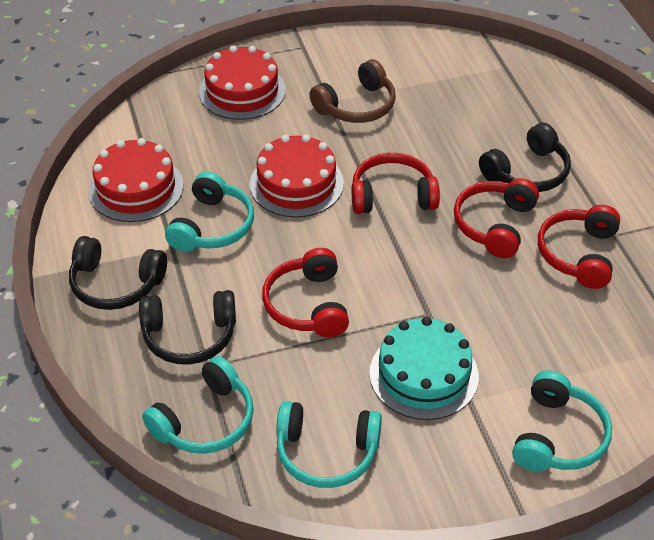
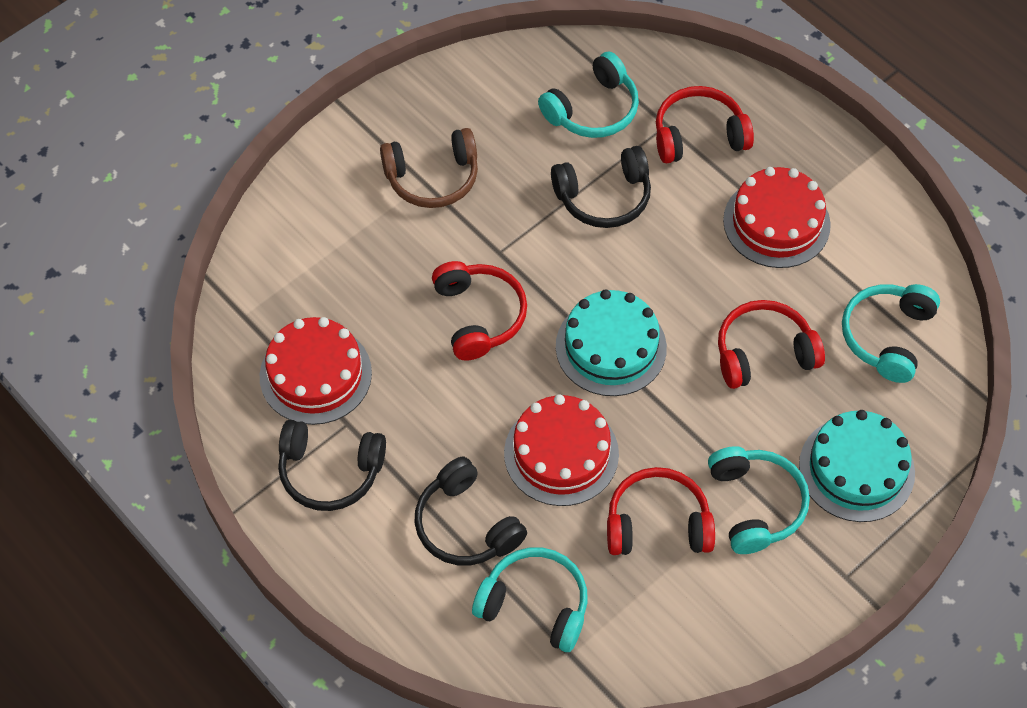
turquoise cake: 1 -> 2

